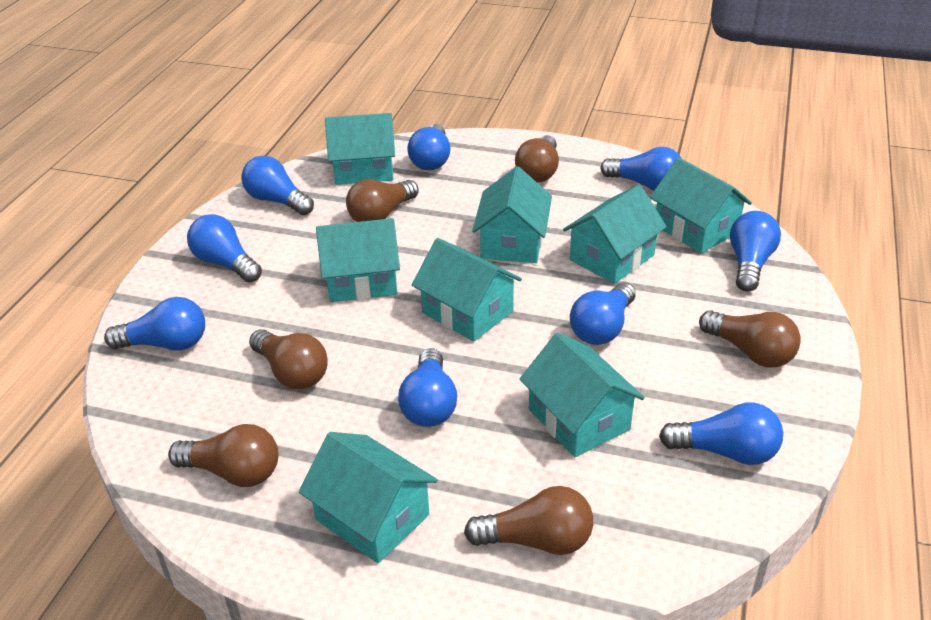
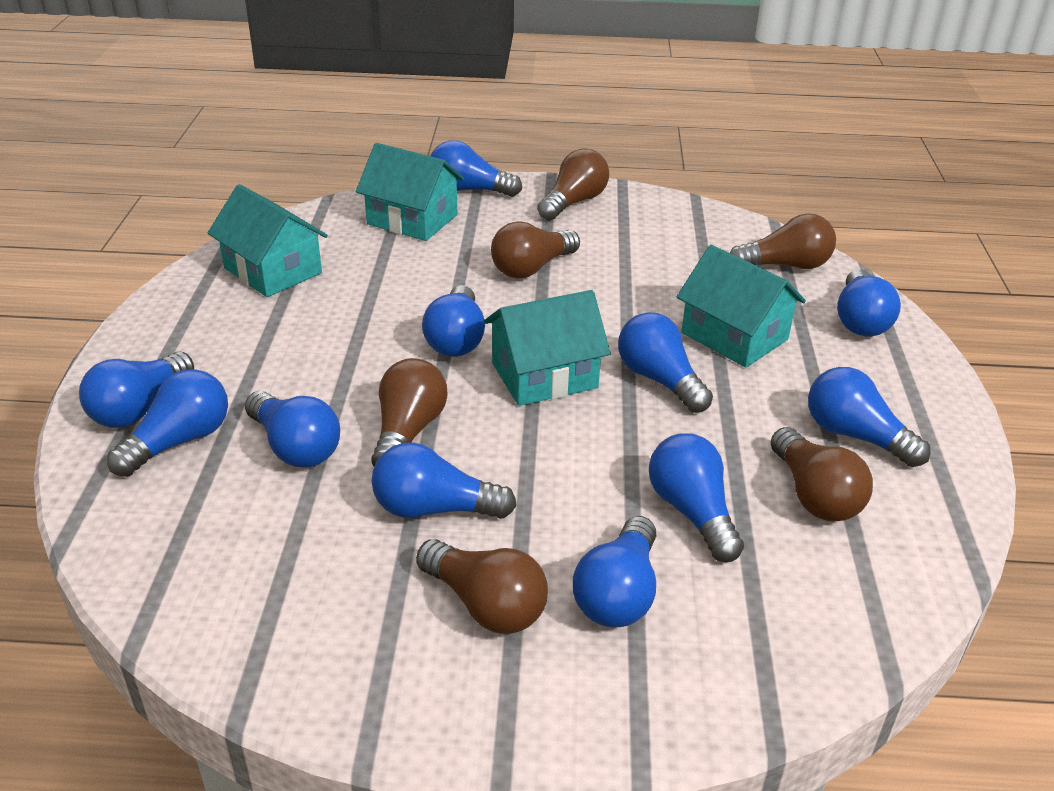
blue light bulb: 9 -> 11
turquoise house: 8 -> 4

